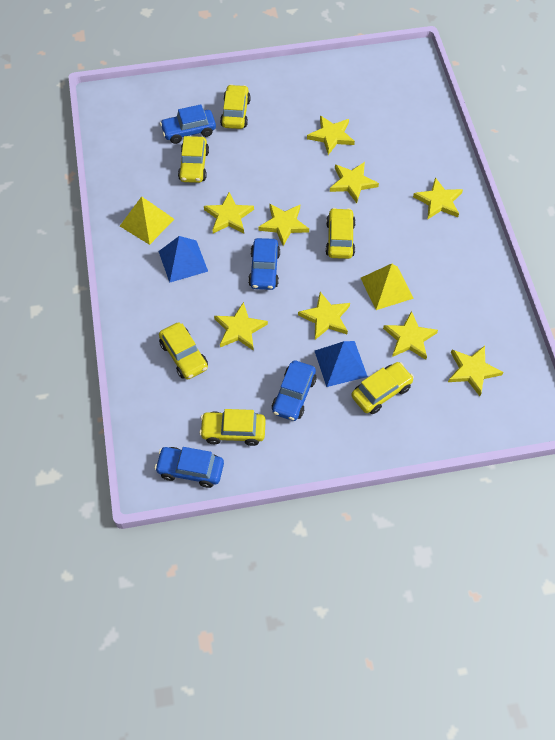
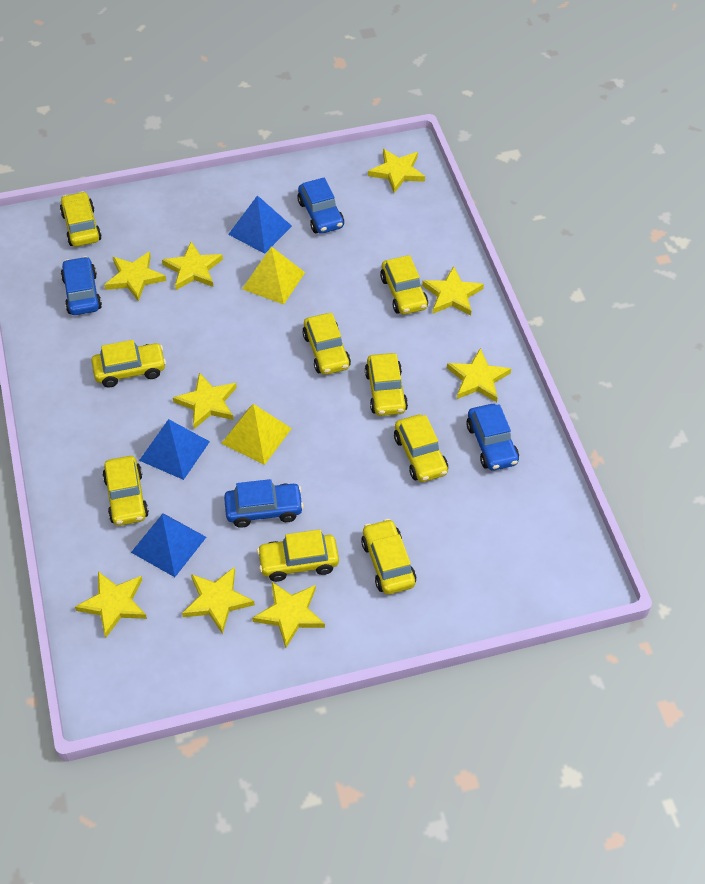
blue pyramid: 2 -> 3
yellow car: 6 -> 9

